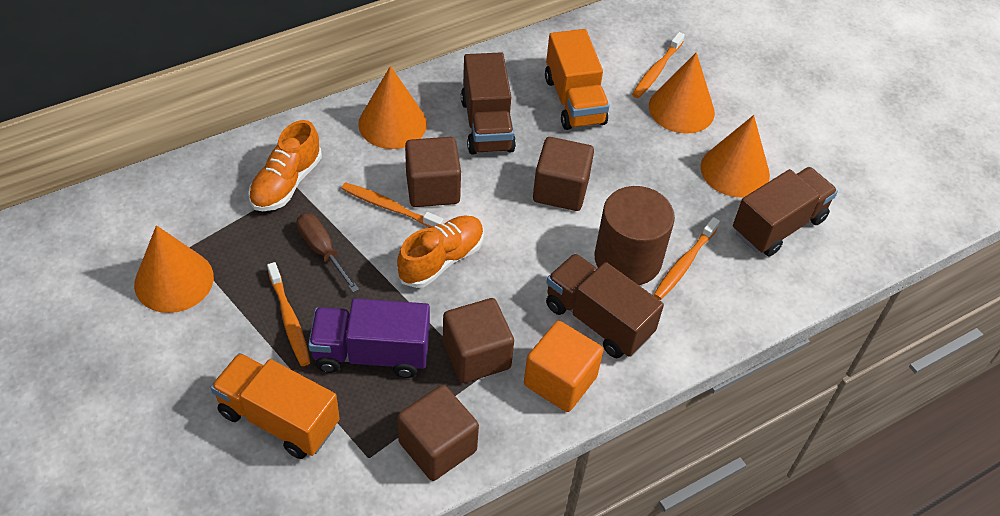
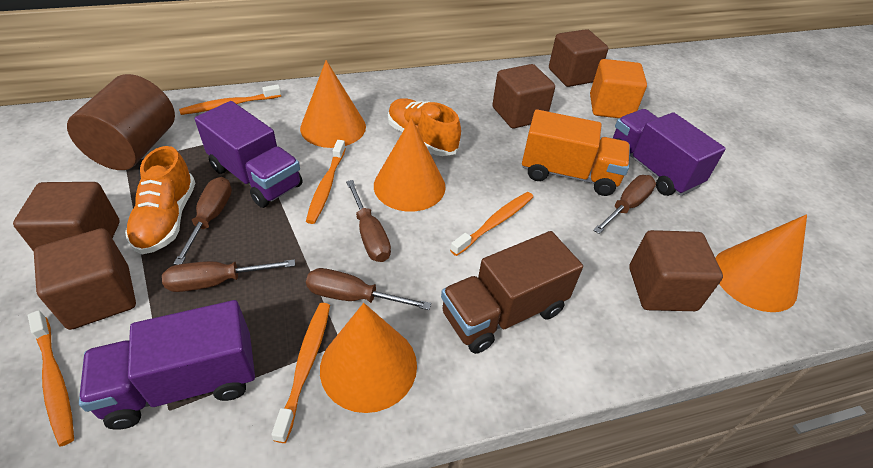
brown cube: 4 -> 5
brown screwdriver: 1 -> 5
brown truck: 3 -> 1
orange toothbrush: 4 -> 5
orange truck: 2 -> 1
purple truck: 1 -> 3

